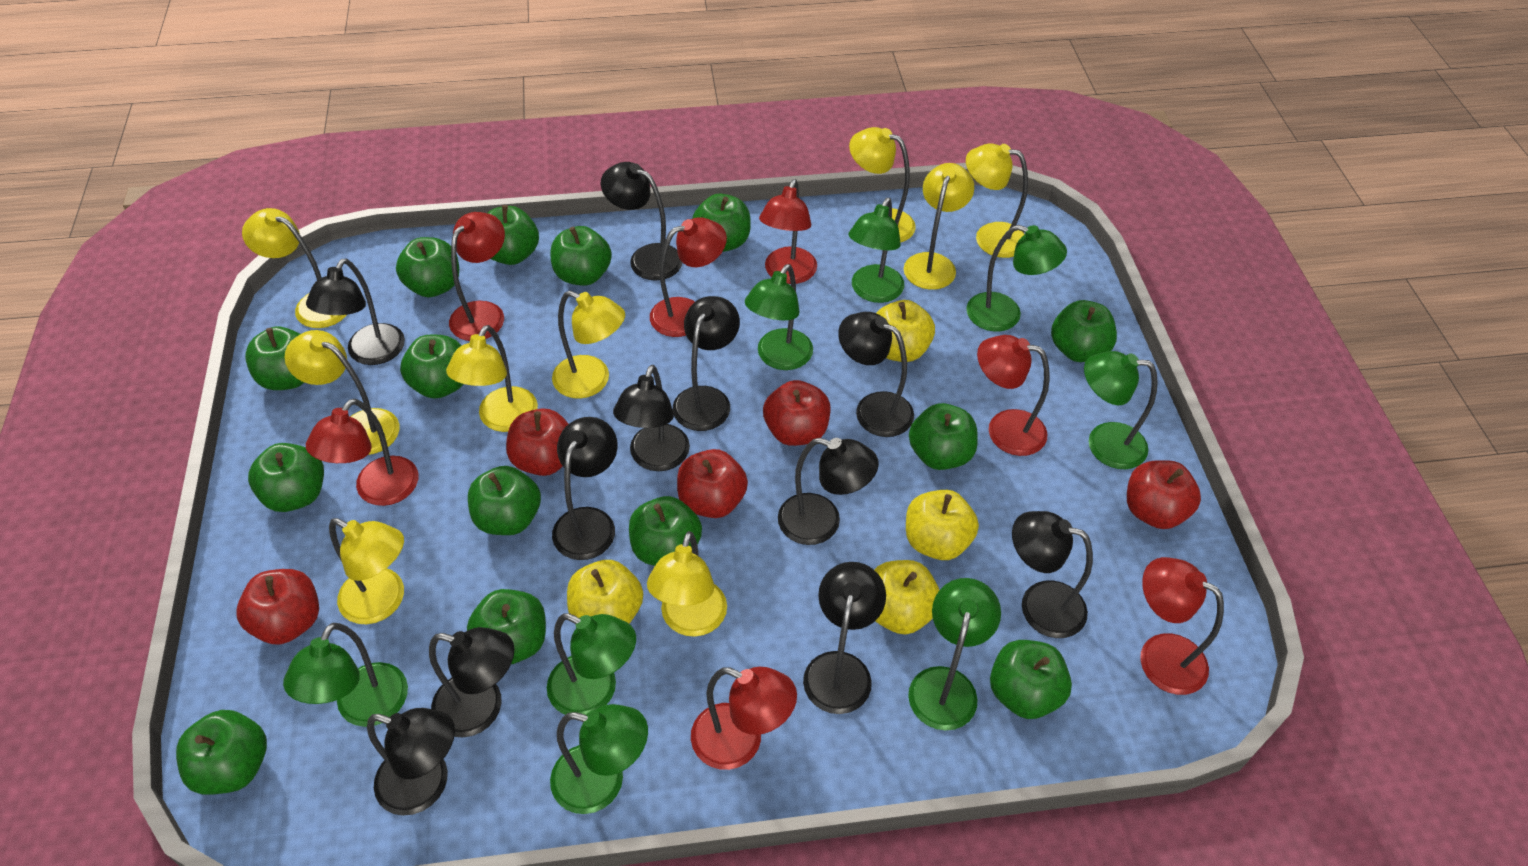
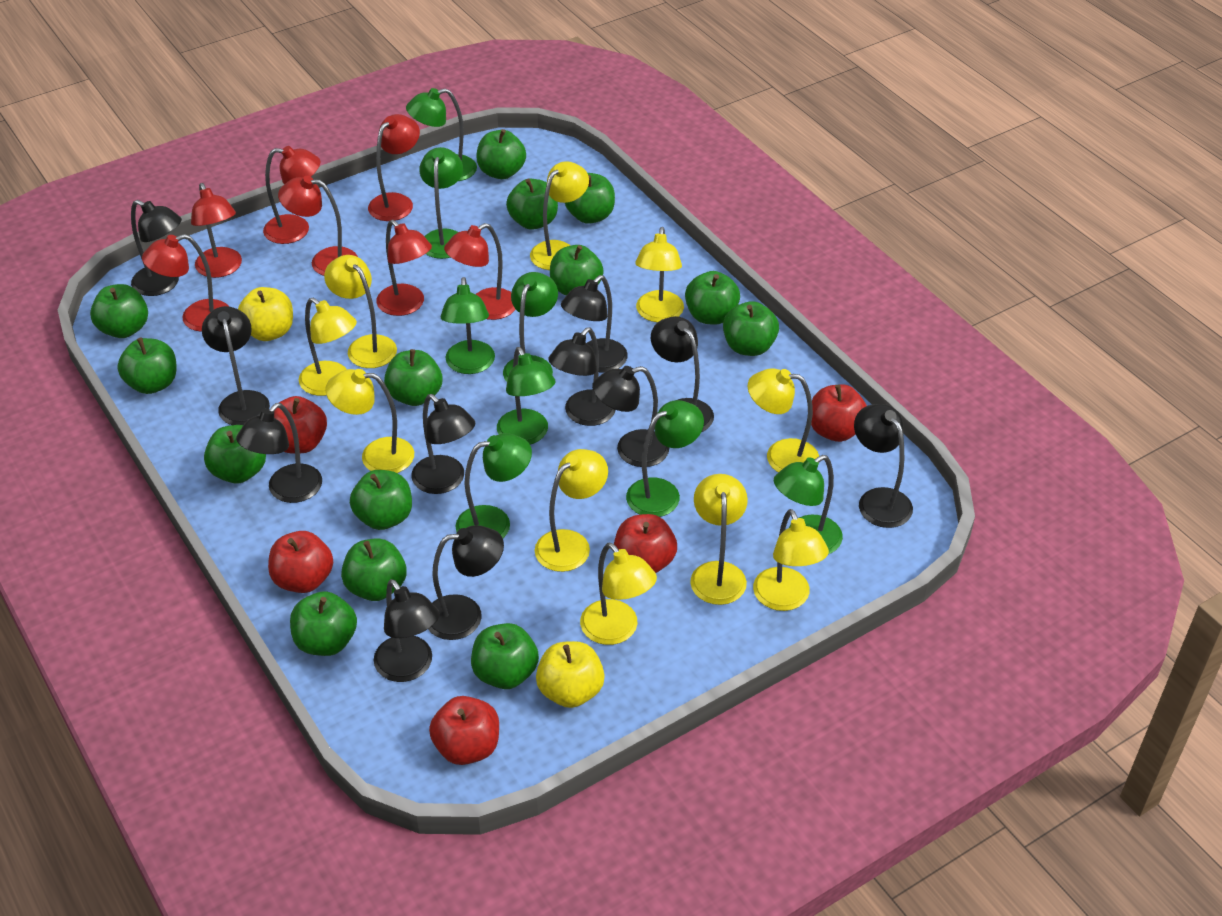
yellow apple: 4 -> 2
yellow lamp: 9 -> 10

